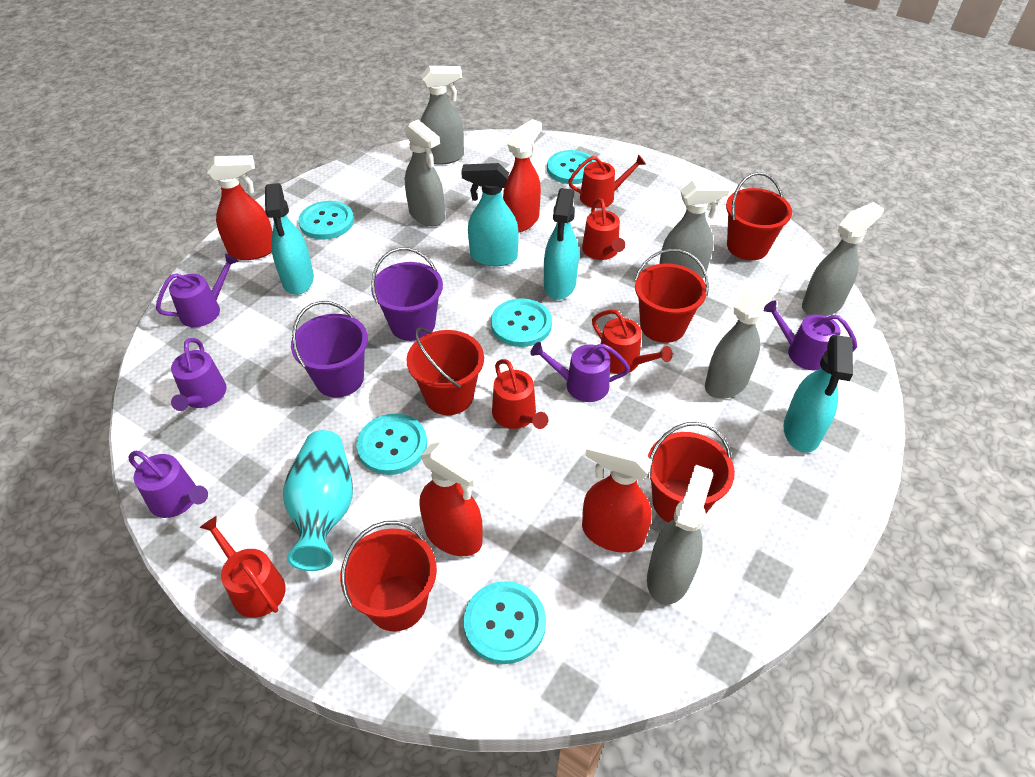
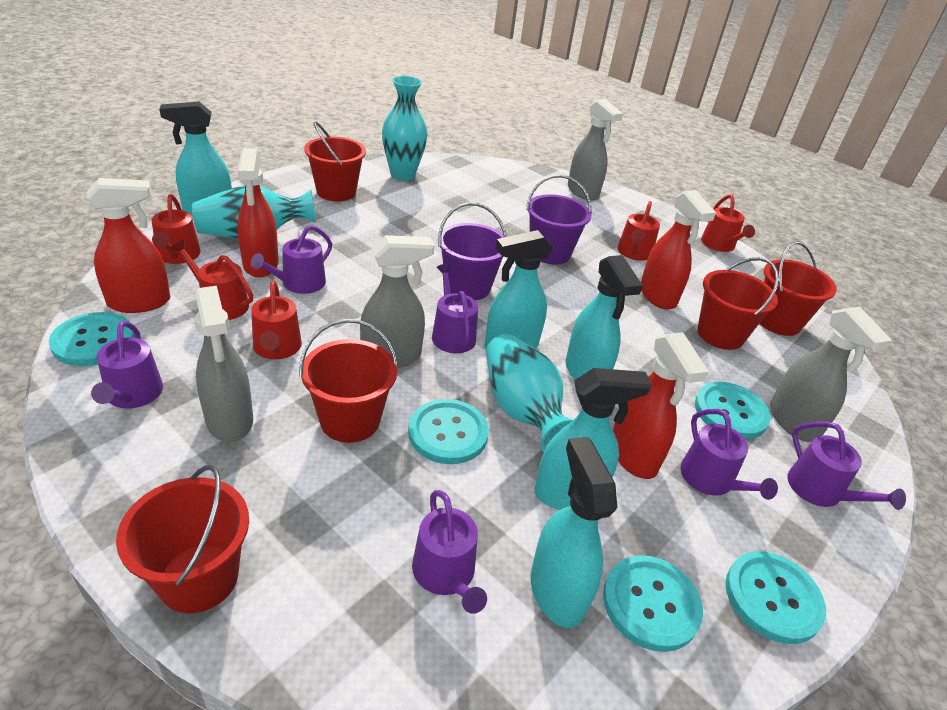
grey spray bottle: 6 -> 4
purple watering can: 5 -> 6
turquoise spray bottle: 4 -> 5
turquoise vase: 1 -> 3

